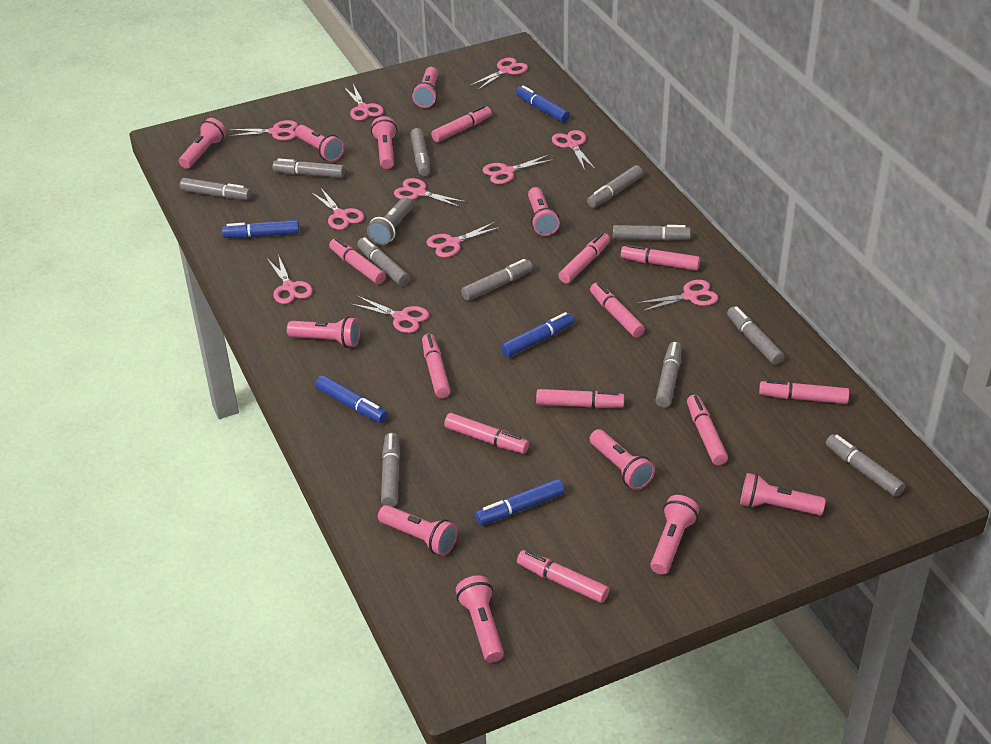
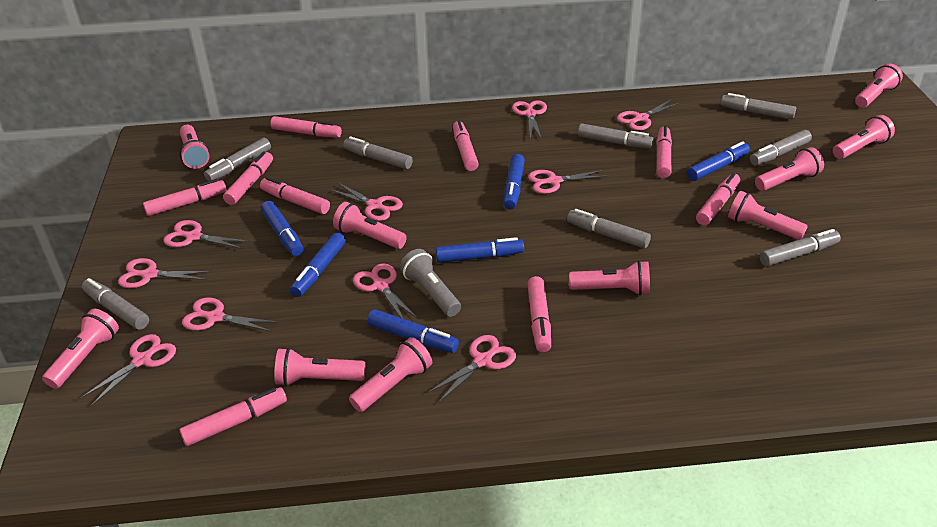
blue marker: 5 -> 6
grey marker: 11 -> 8
pink flashlight: 11 -> 10
pink marker: 11 -> 9
pink scissors: 11 -> 10

